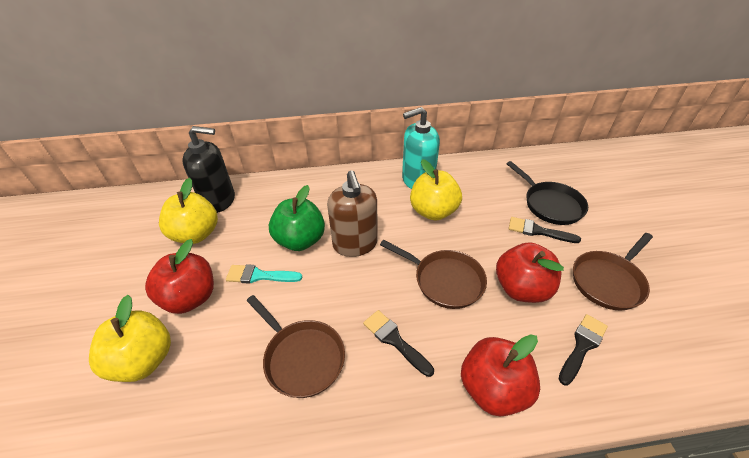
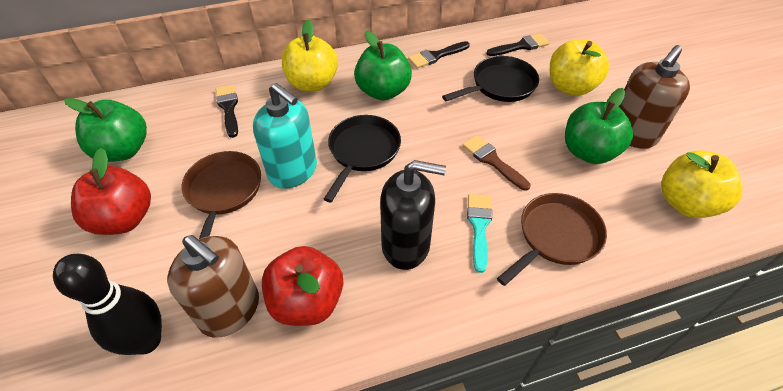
black bowling pin: 0 -> 1
black pan: 1 -> 2
brown brush: 0 -> 1
brown pan: 3 -> 2
brown soap dispenser: 1 -> 2
green apple: 1 -> 3
red apple: 3 -> 2

